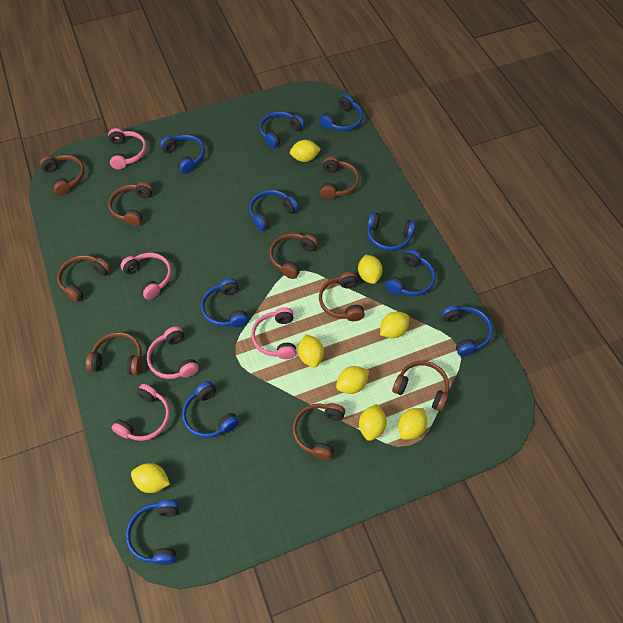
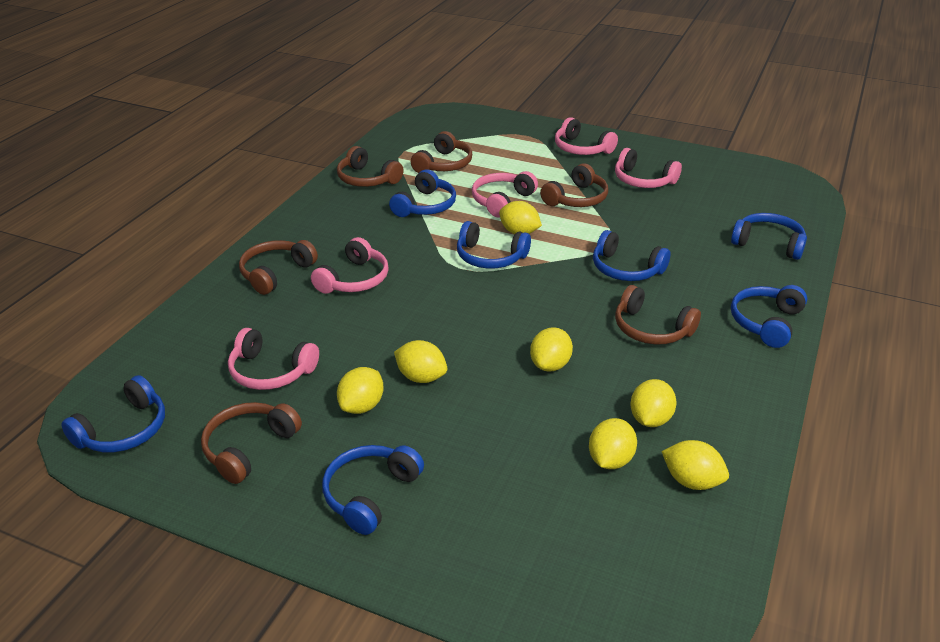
blue headphones: 10 -> 7
brown headphones: 9 -> 6
yellow lemon: 8 -> 7

